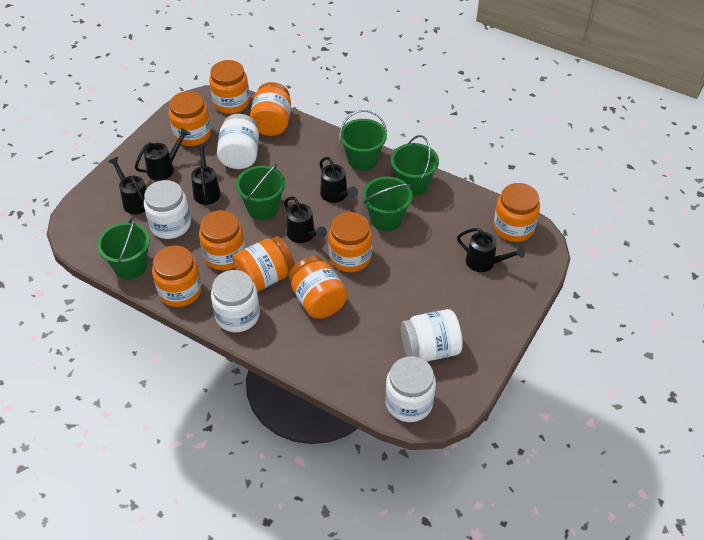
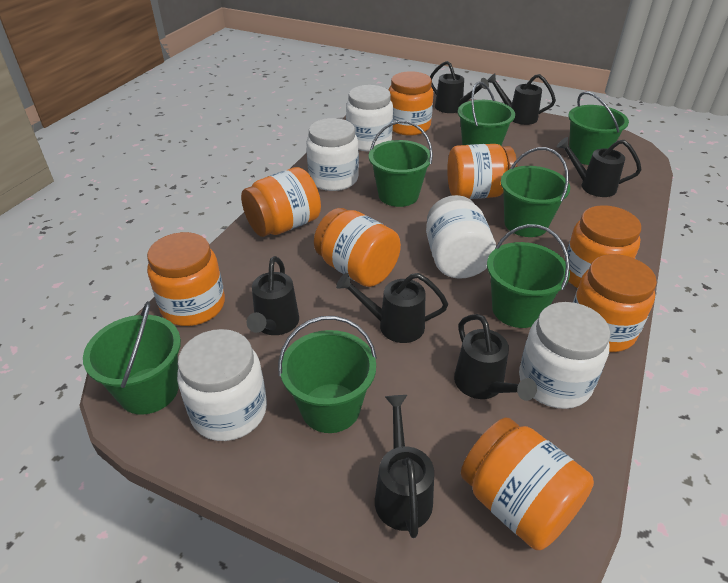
black watering can: 6 -> 7
green bucket: 5 -> 7
orange jar: 9 -> 8

